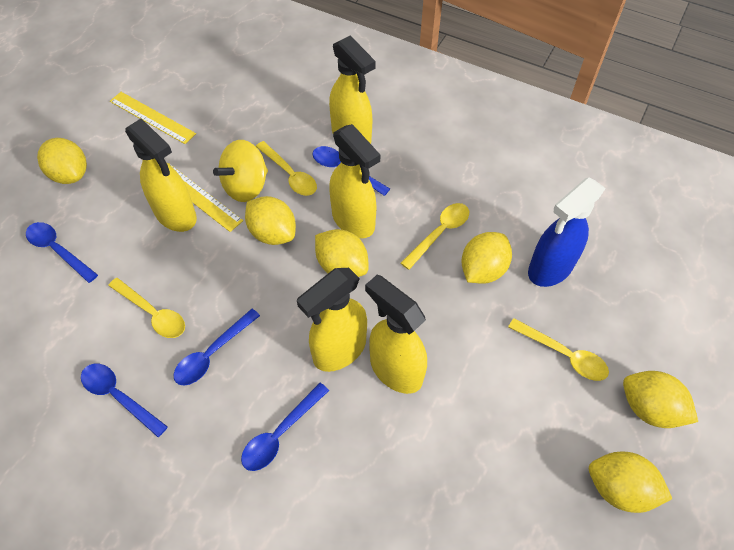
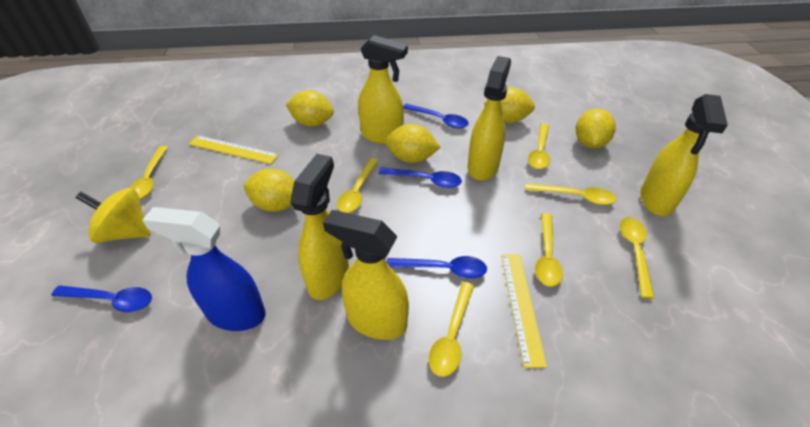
blue spoon: 5 -> 4
yellow lemon: 6 -> 5
yellow spoon: 4 -> 7

